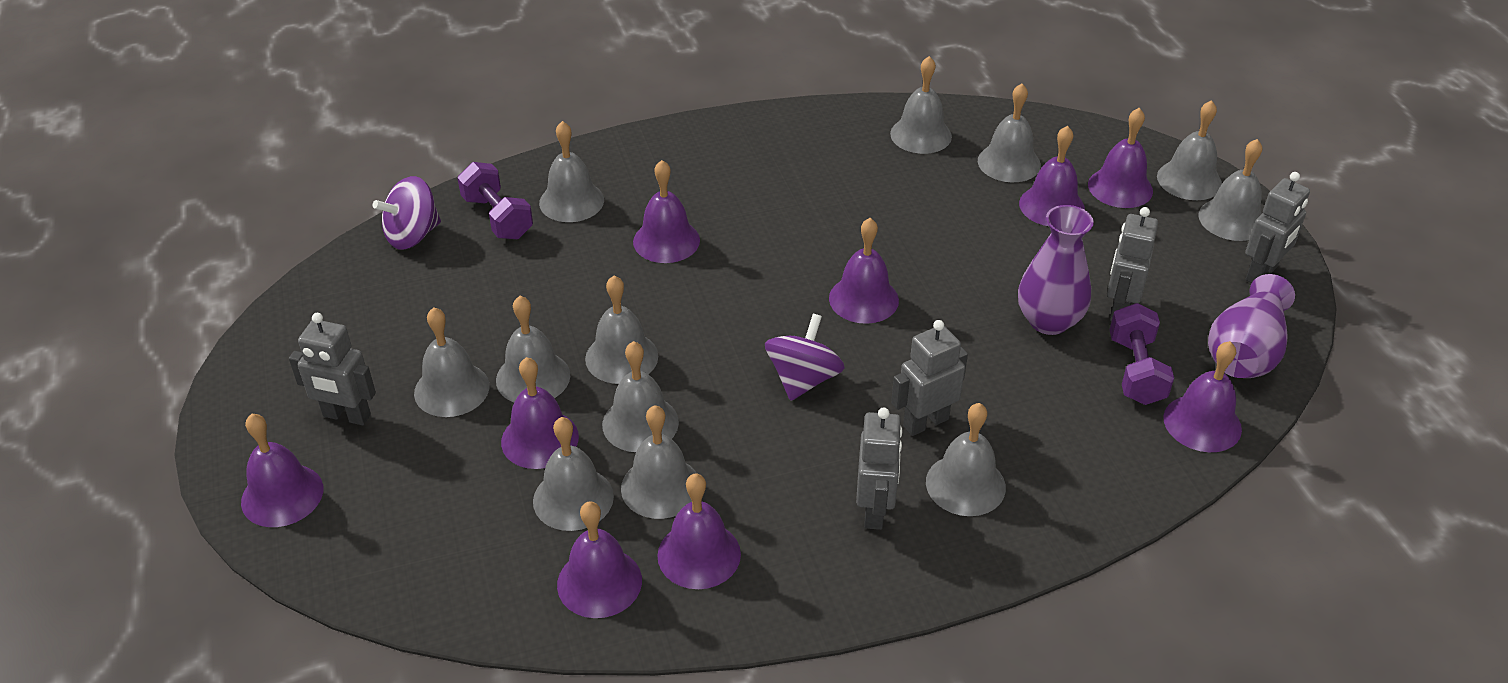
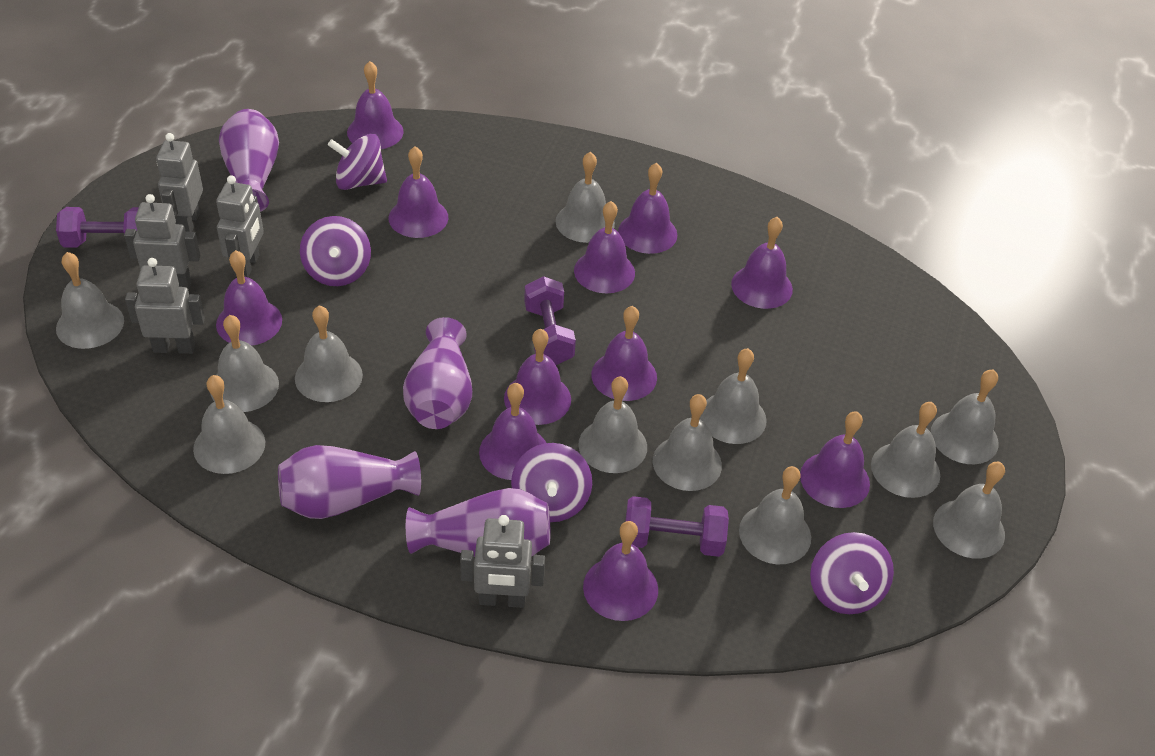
purple bell: 9 -> 11
purple dumbbell: 2 -> 3
purple spinning top: 2 -> 4
purple vase: 2 -> 4

